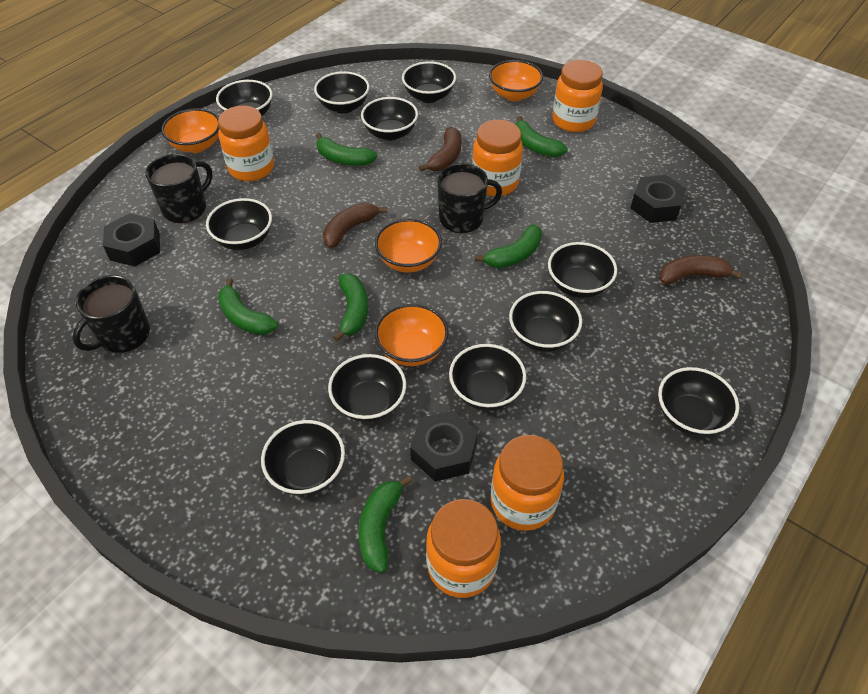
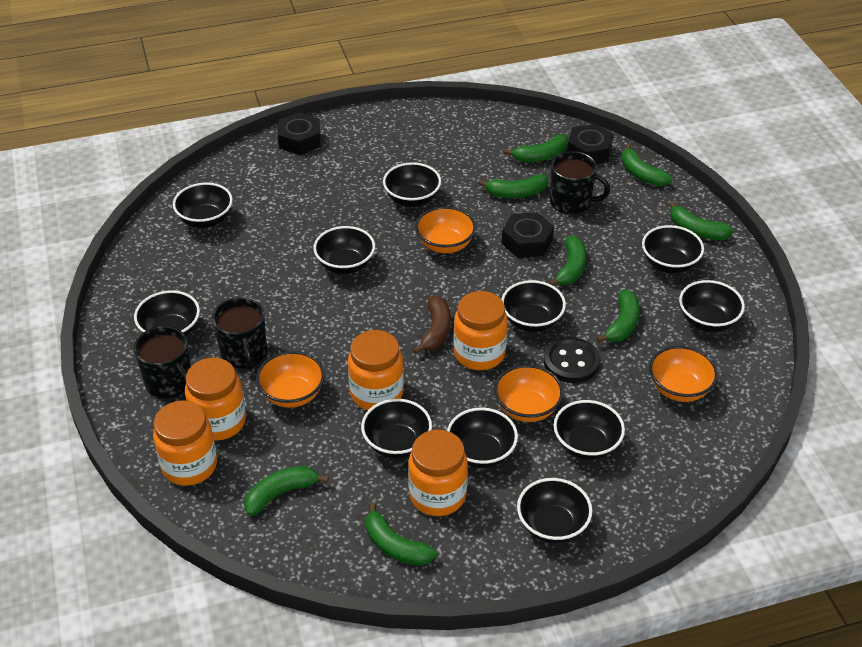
black button: 0 -> 1
brown banana: 3 -> 1
green banana: 6 -> 8

